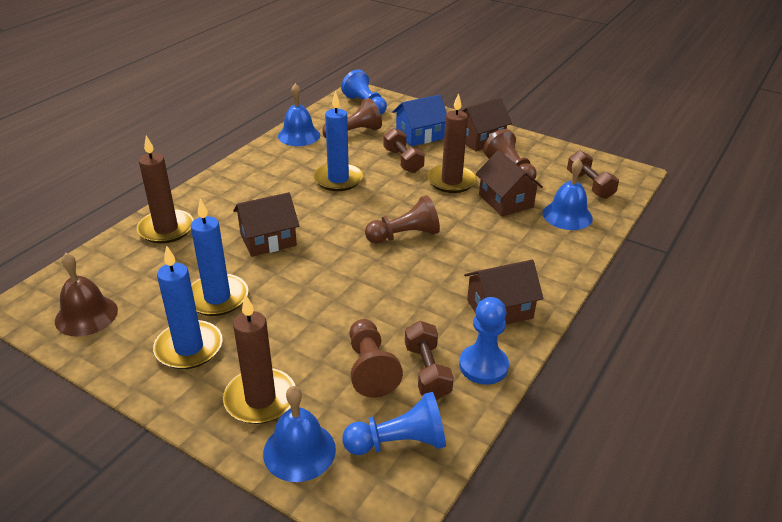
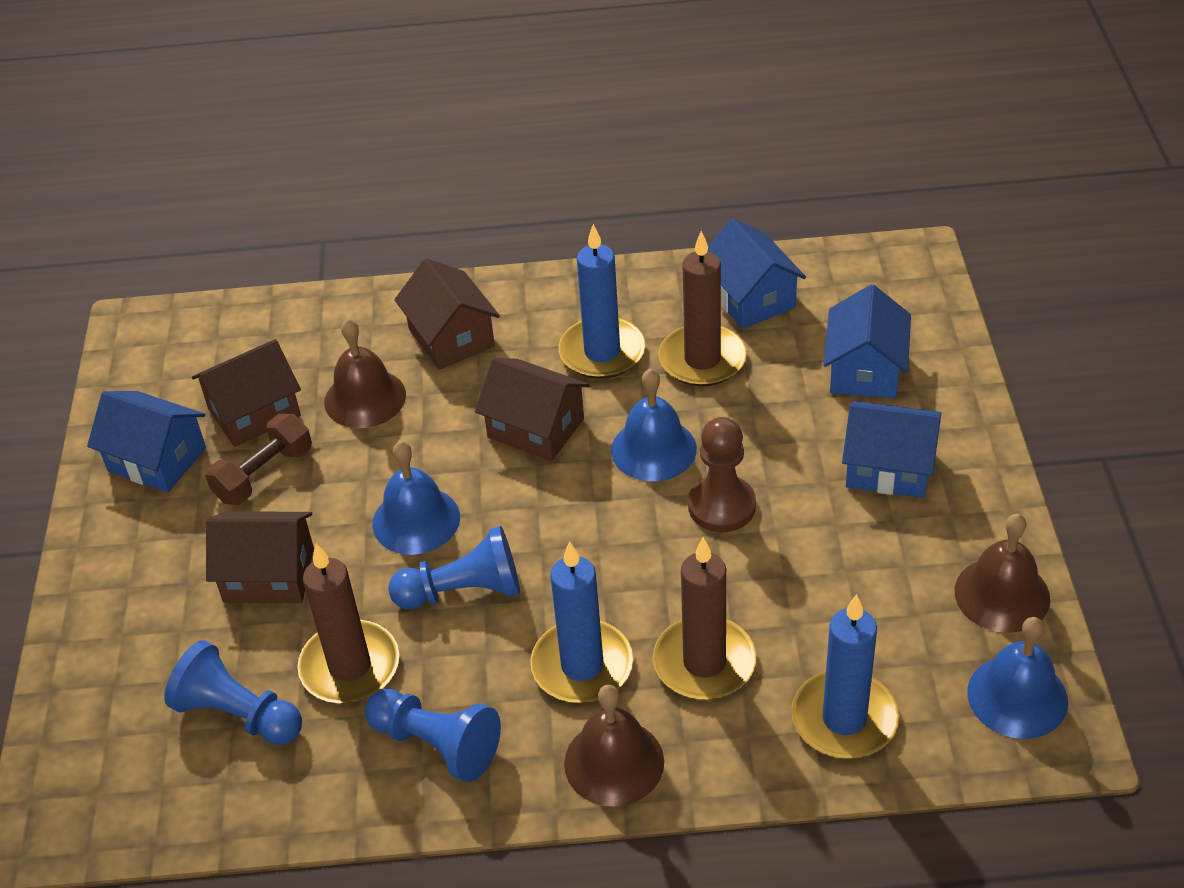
blue house: 1 -> 4
brown bell: 1 -> 3
brown dumbbell: 3 -> 1
brown pawn: 4 -> 1

